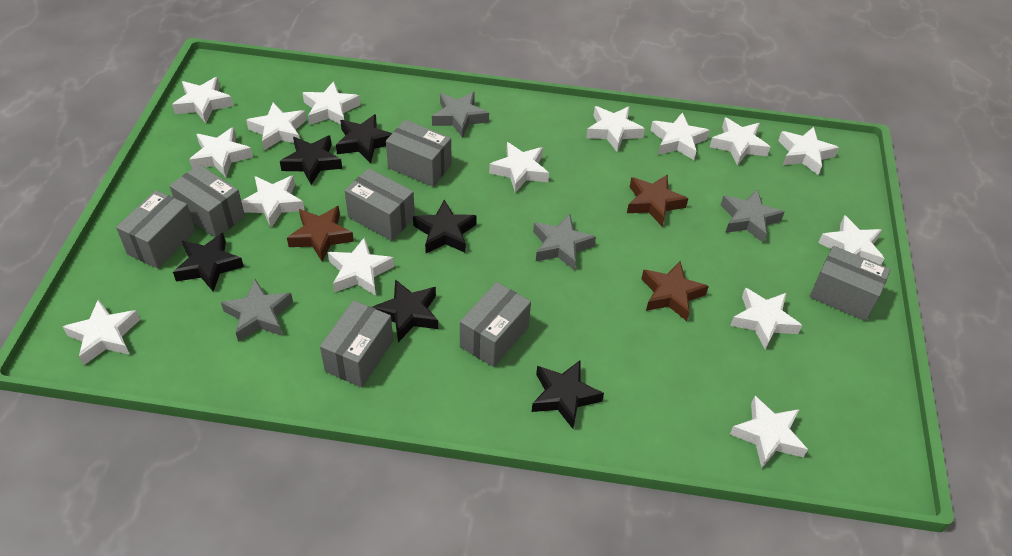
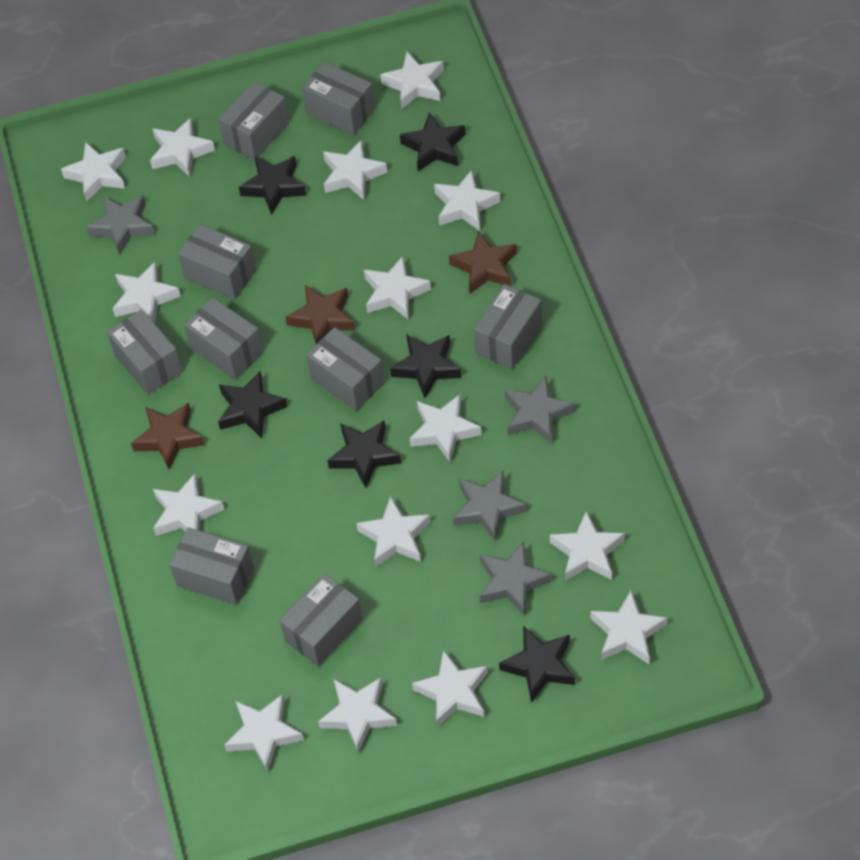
grey box: 7 -> 9

